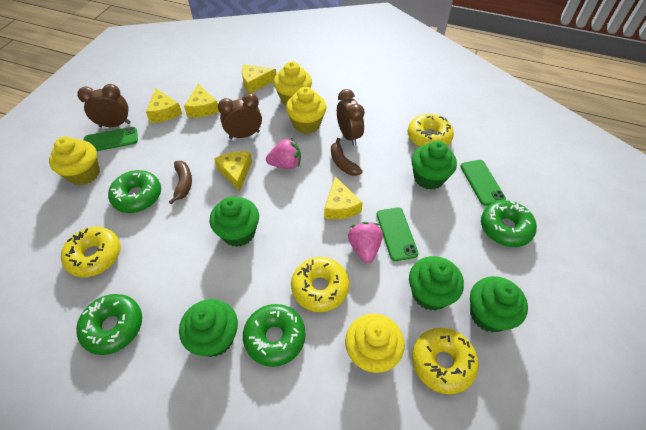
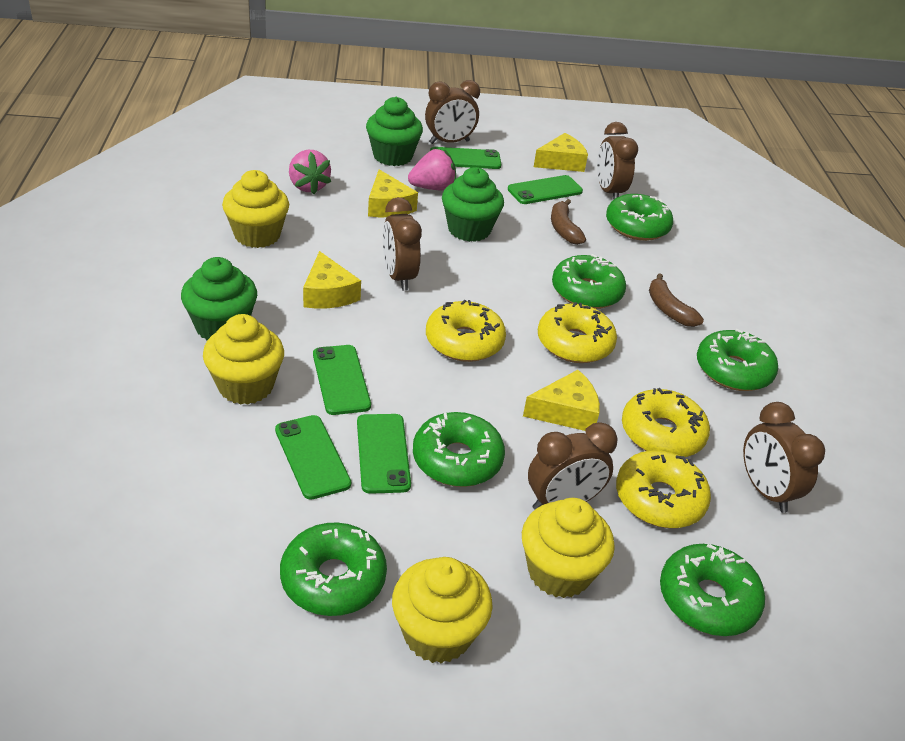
brown clock: 3 -> 5
green cupcake: 5 -> 3
green donut: 4 -> 6
green phone: 3 -> 5
yellow cheese: 5 -> 4

